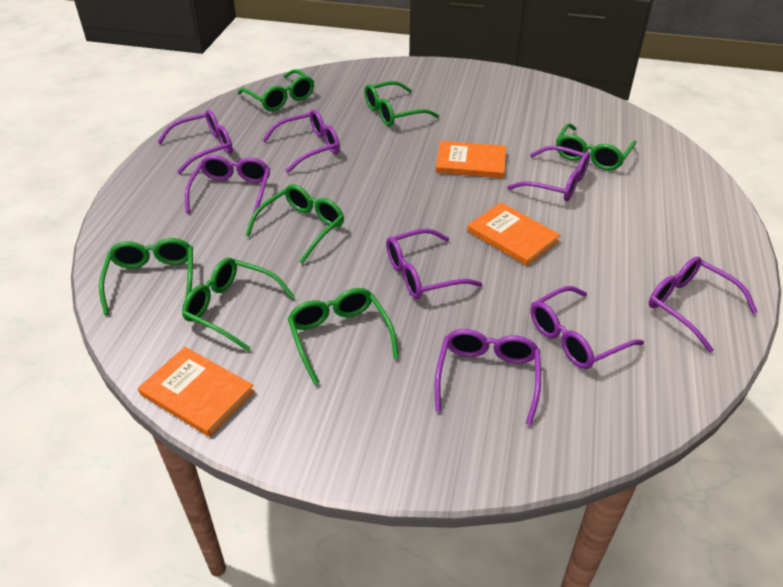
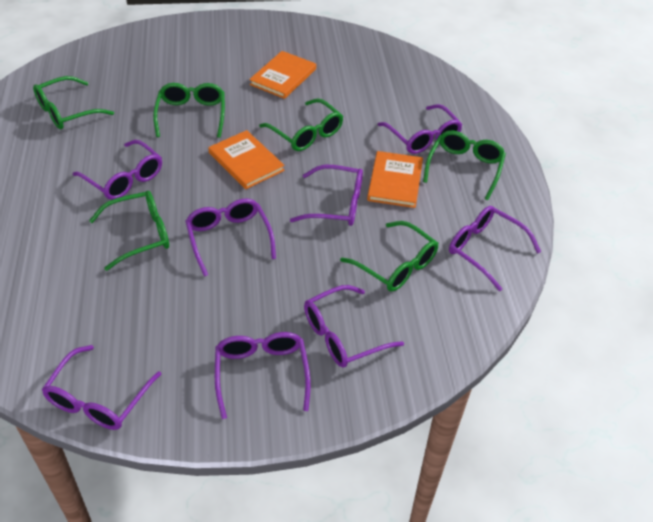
green glasses: 7 -> 6

